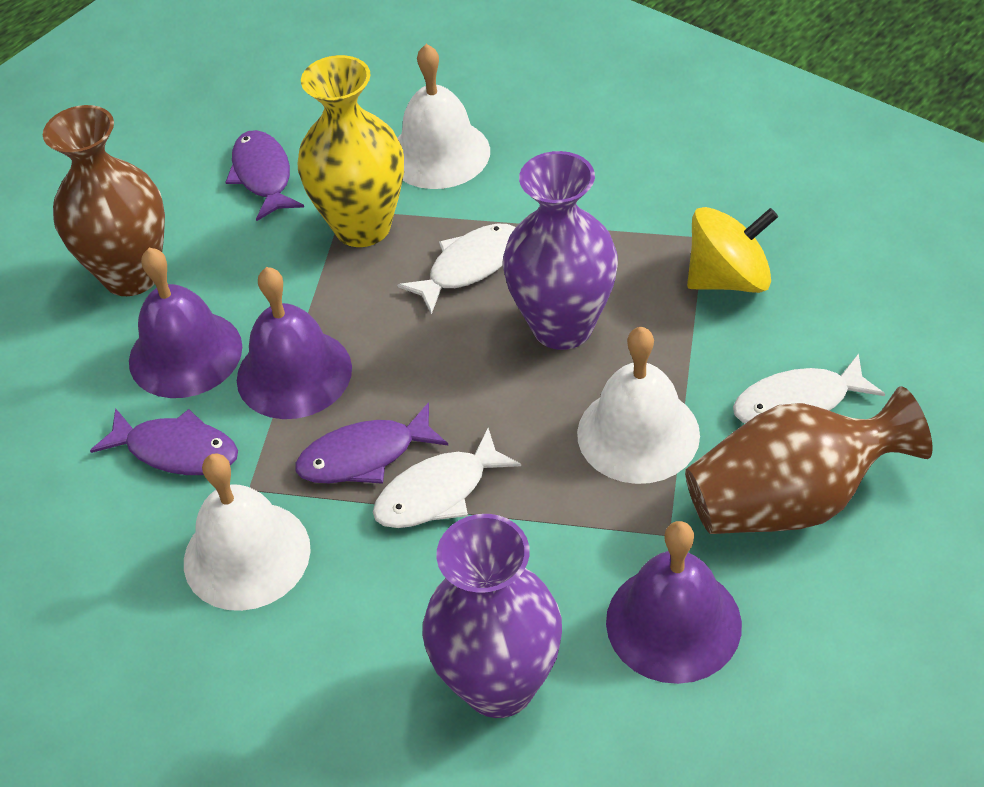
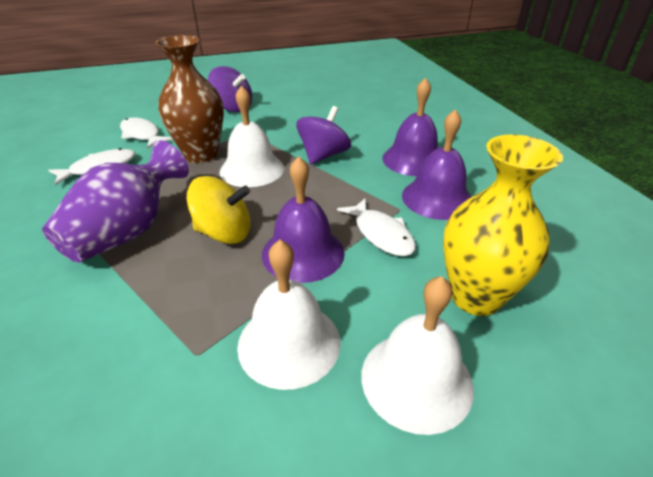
brown vase: 2 -> 1
purple fish: 3 -> 0
purple spinning top: 0 -> 2
purple vase: 2 -> 1

